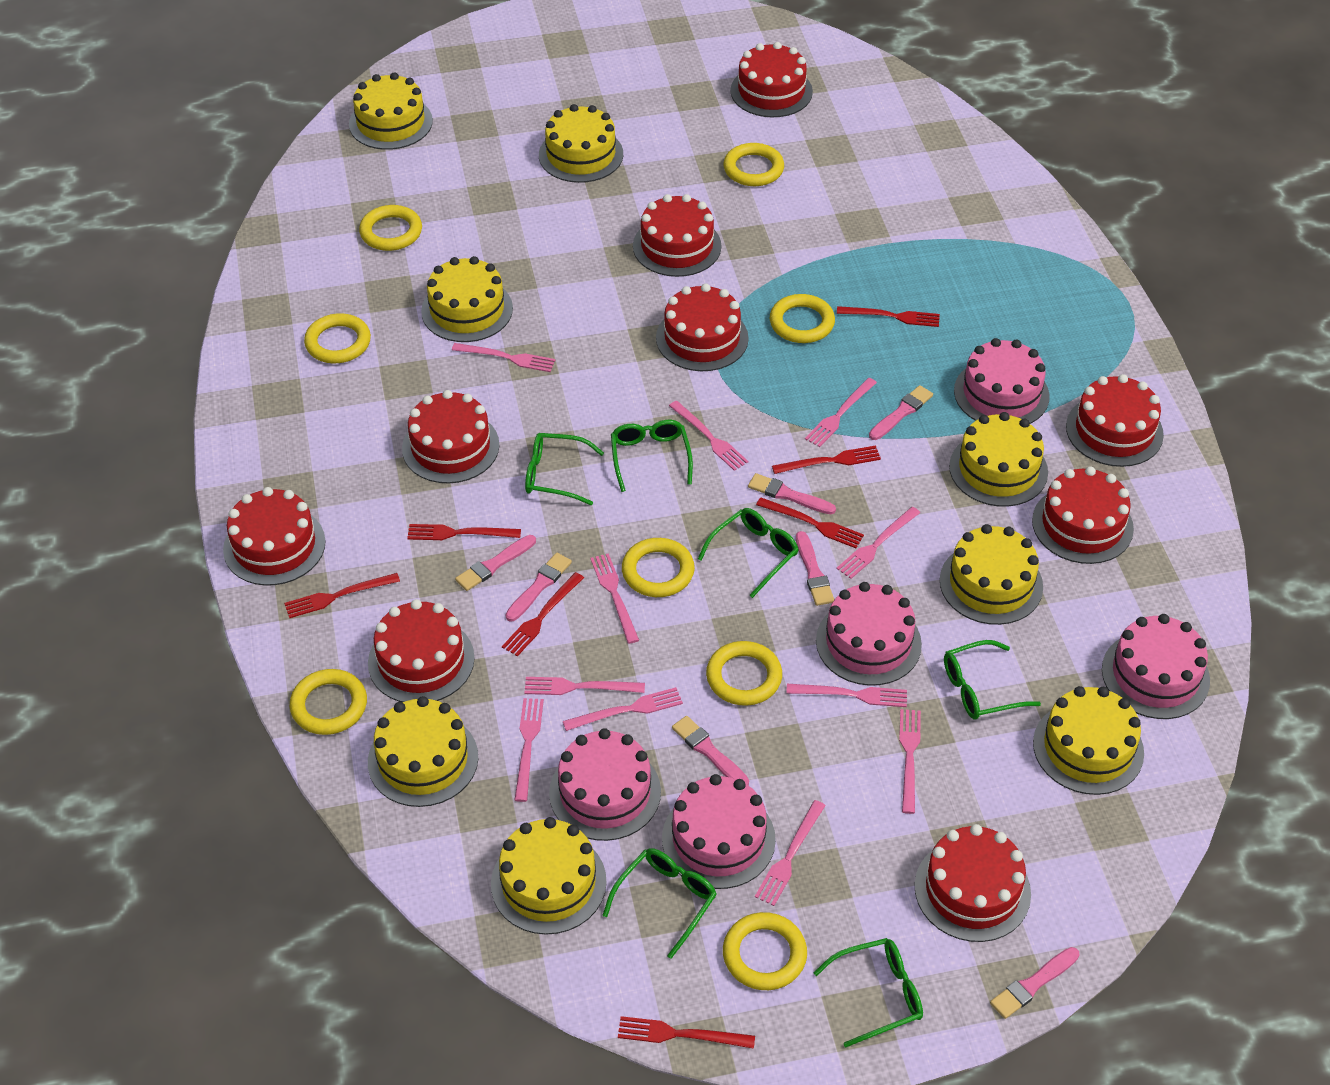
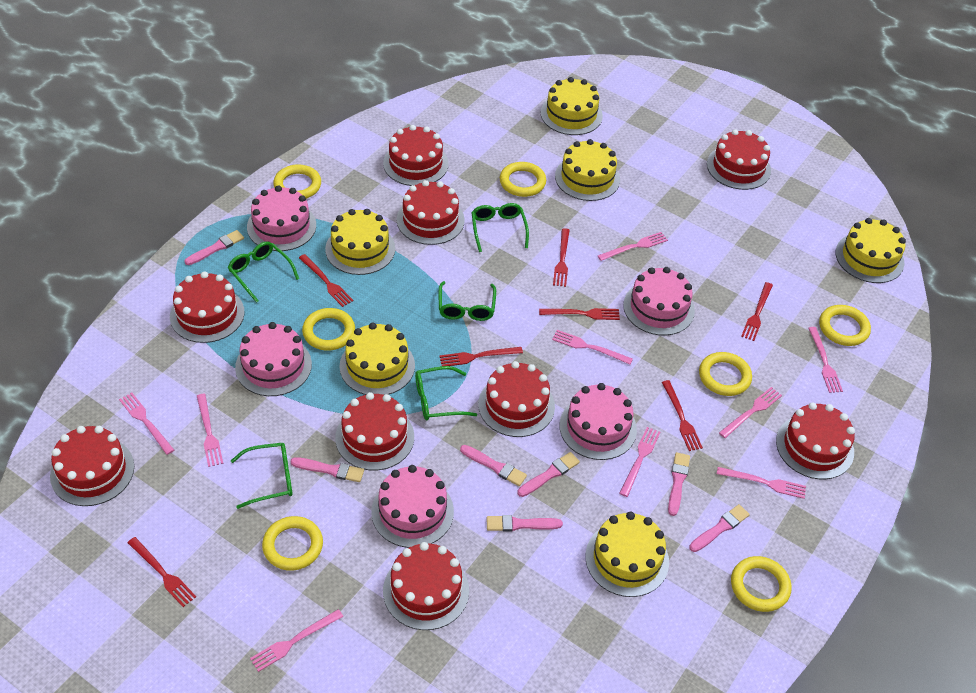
green glasses: 6 -> 5
pink fork: 11 -> 9
yellow cake: 8 -> 6
yellow ring: 8 -> 7

